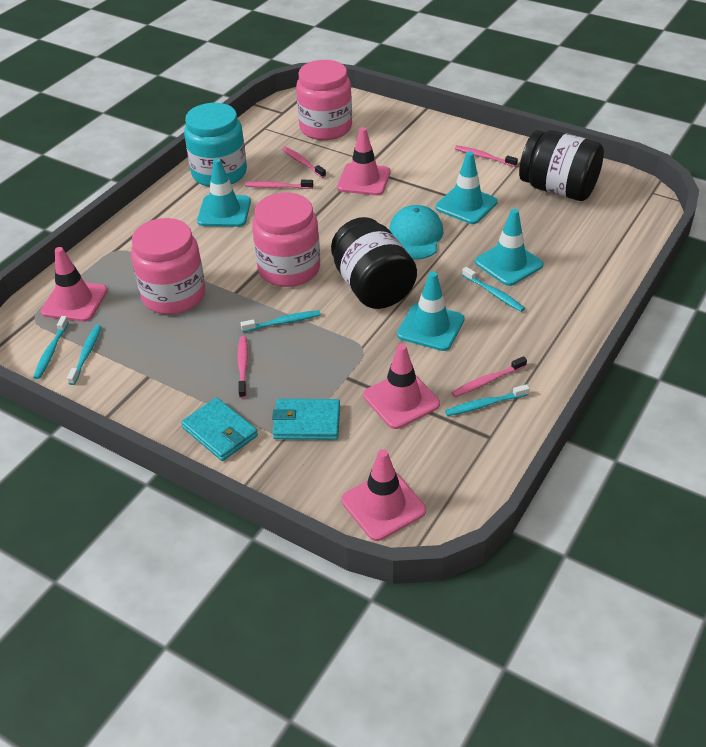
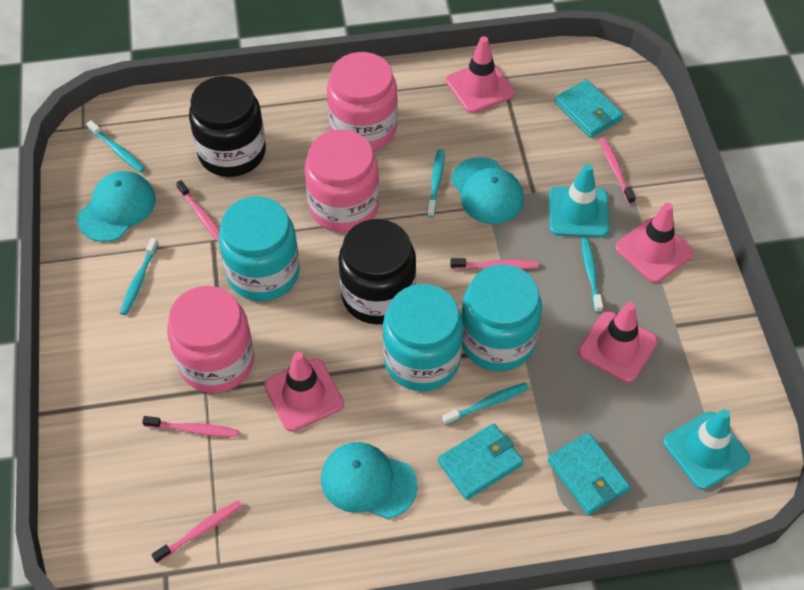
turquoise cap: 1 -> 3
turquoise jar: 1 -> 3
turquoise traffic cone: 4 -> 2
turquoise wallet: 2 -> 3

